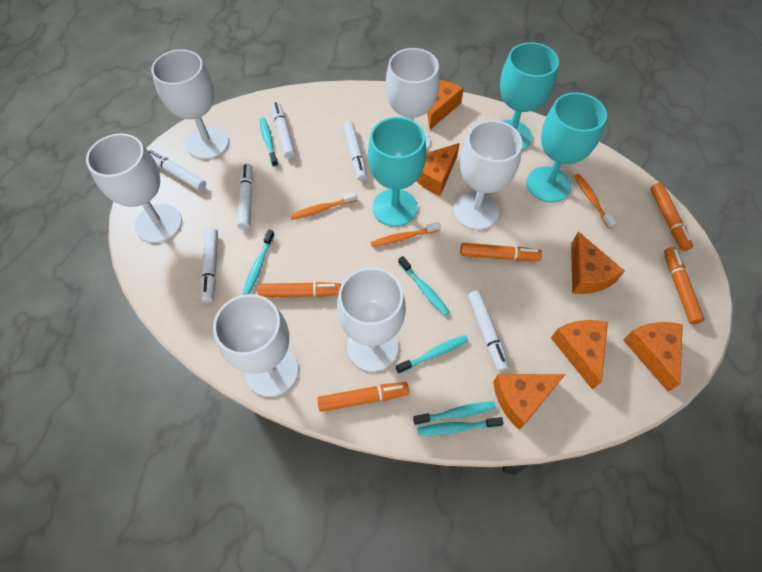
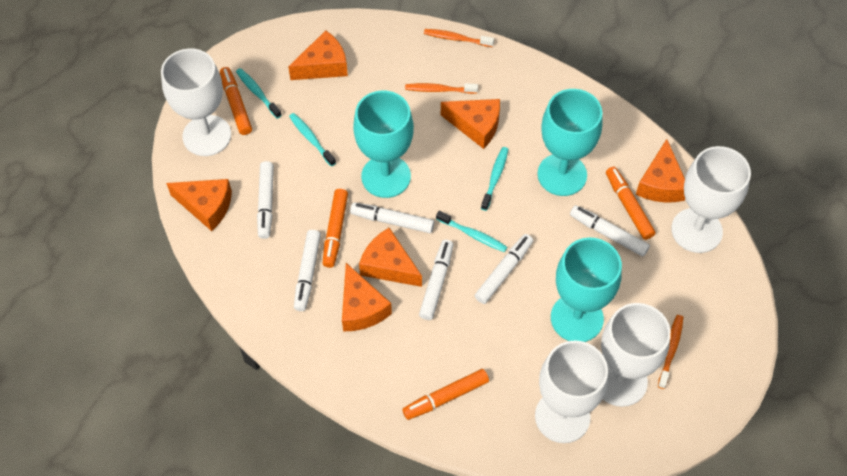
orange marker: 5 -> 4
turquoise toothbrush: 6 -> 4
white goblet: 6 -> 4

